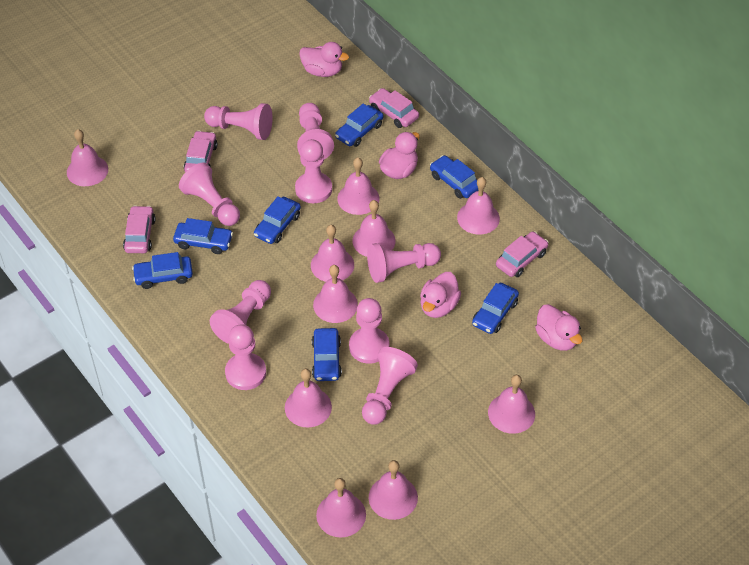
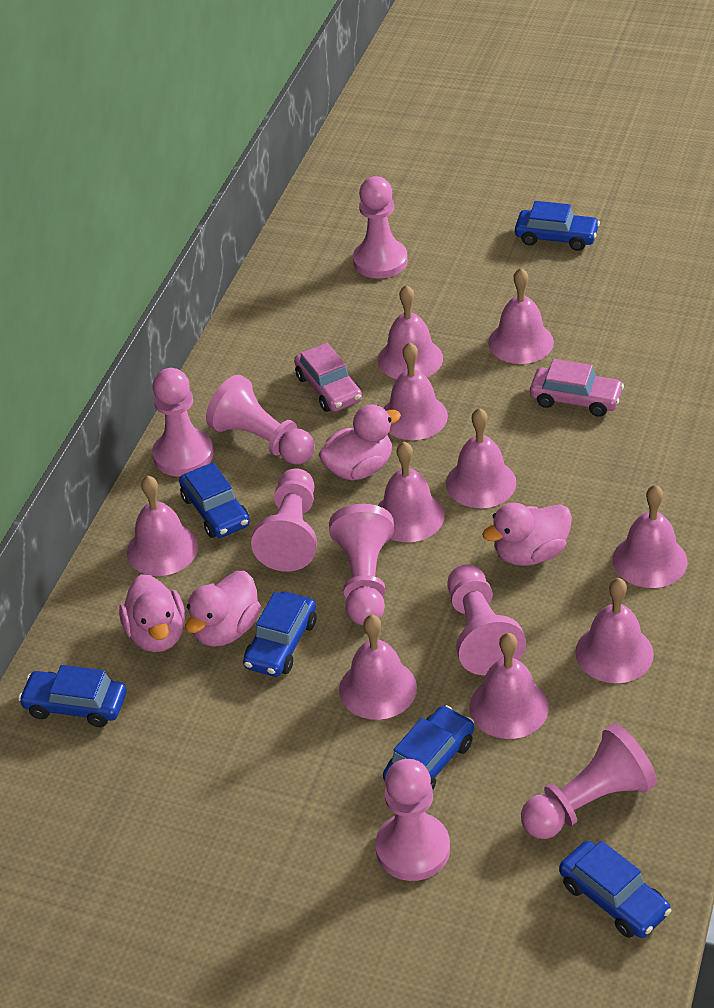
blue car: 7 -> 6
pink car: 4 -> 2
pink pawn: 9 -> 8

